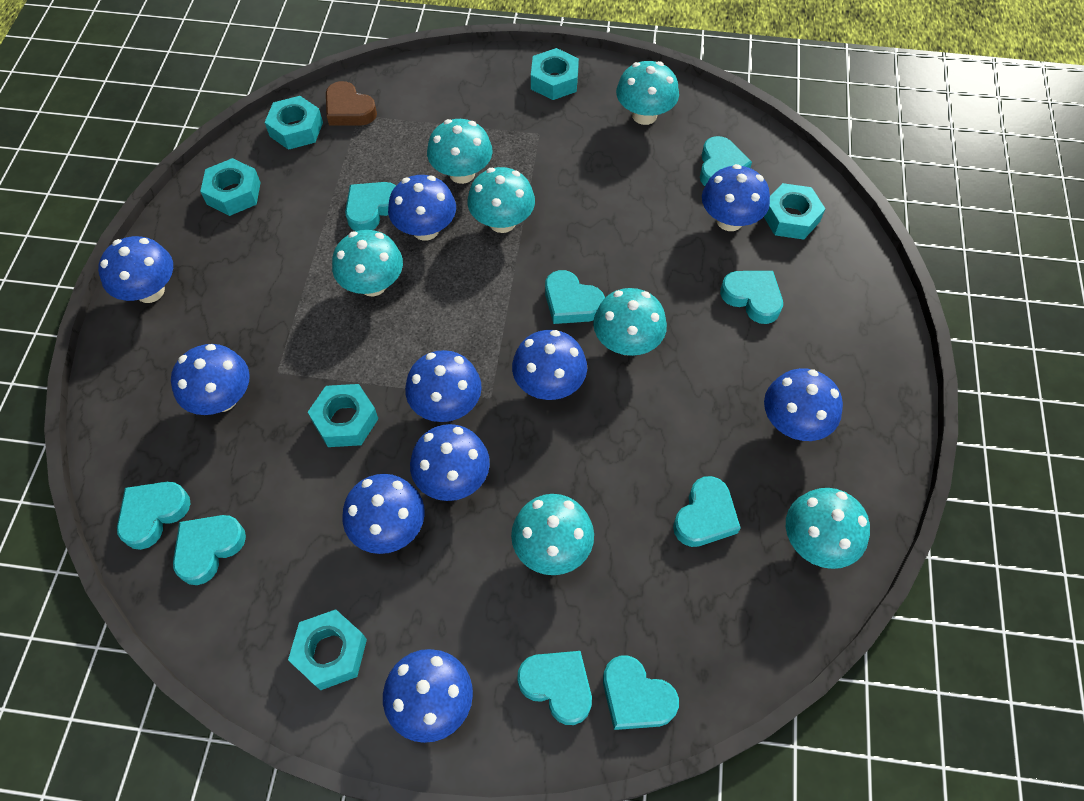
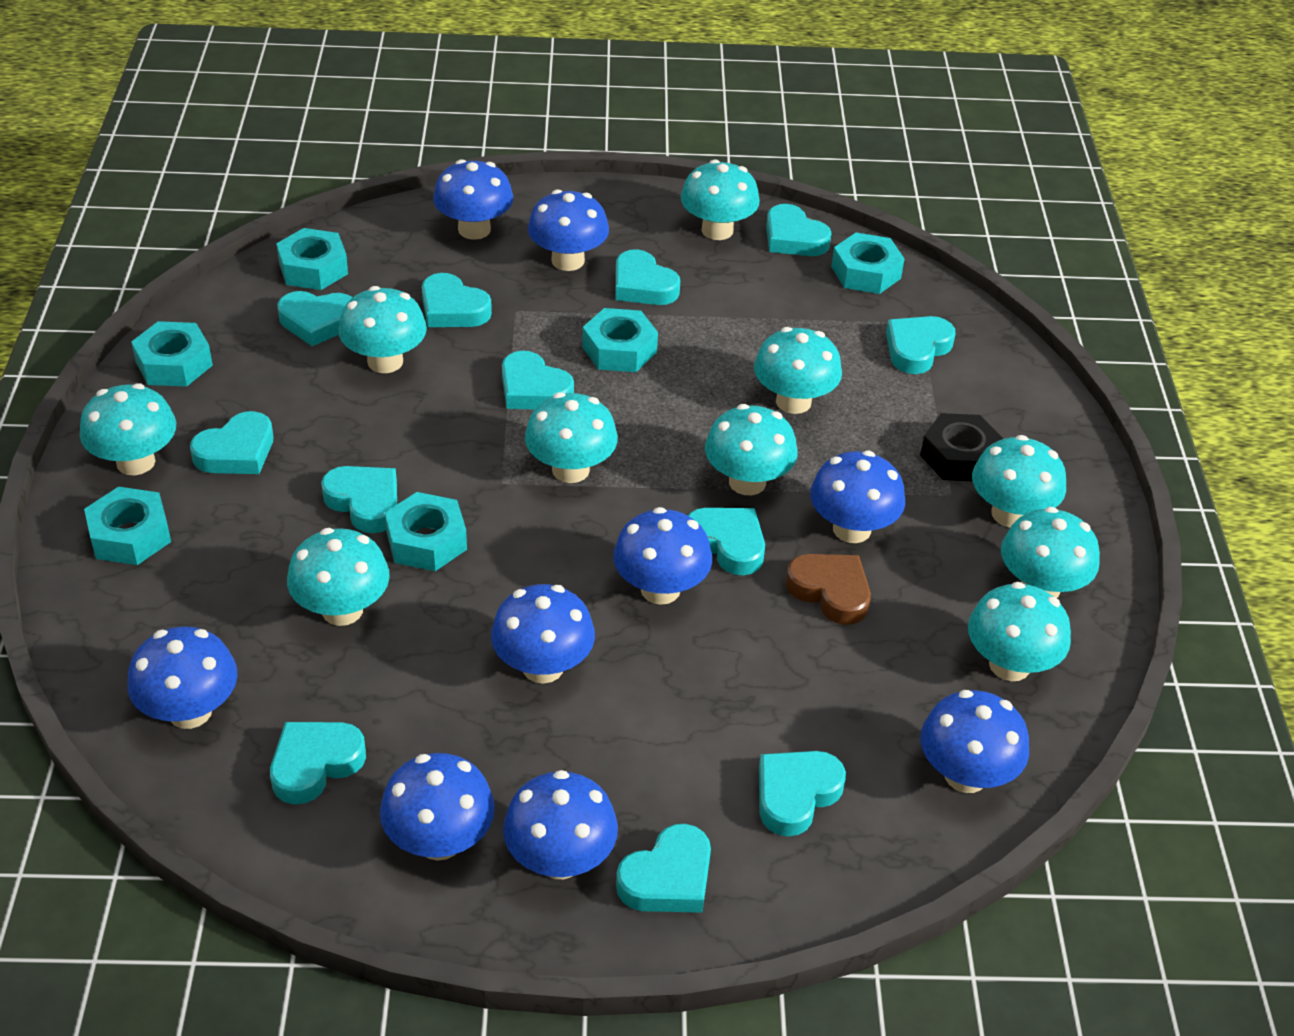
black nut: 0 -> 1
blue mushroom: 10 -> 9
turquoise heart: 9 -> 12
turquoise mushroom: 7 -> 10

